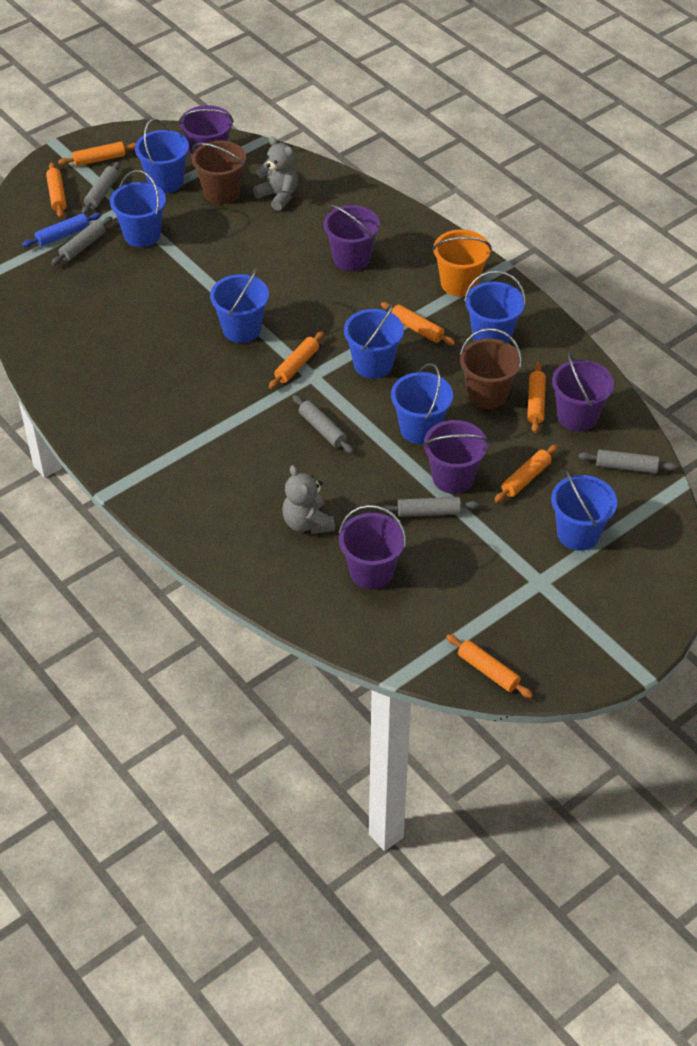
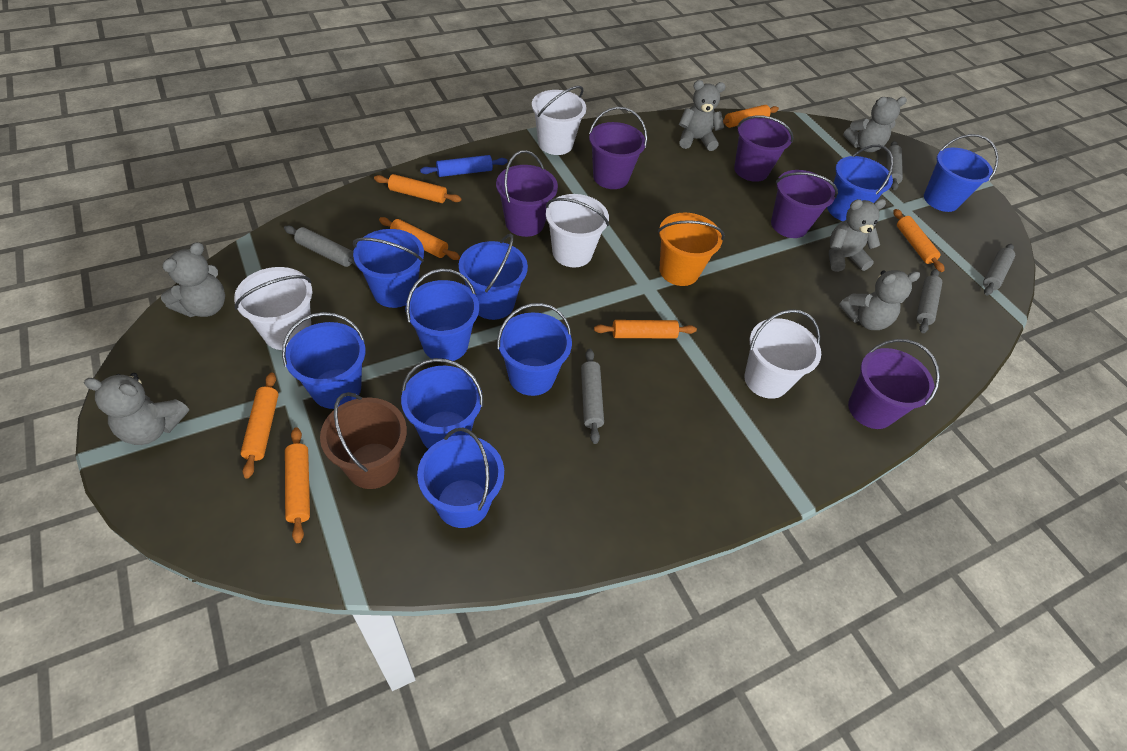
blue bucket: 7 -> 9
brown bucket: 2 -> 1
grey teddy bear: 2 -> 6
white bucket: 0 -> 4

